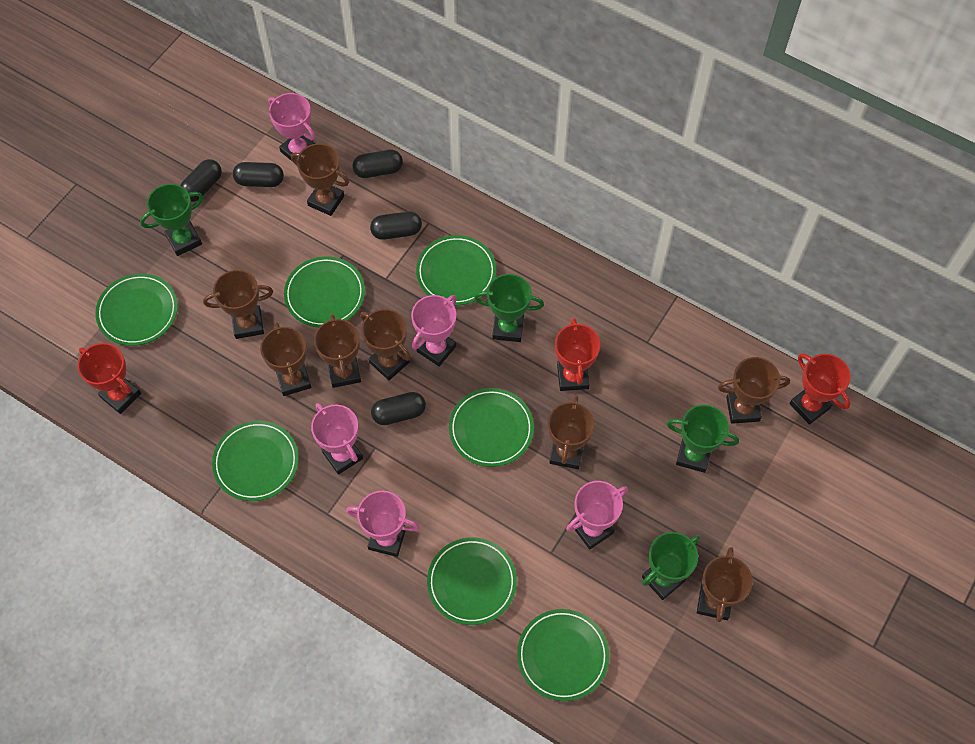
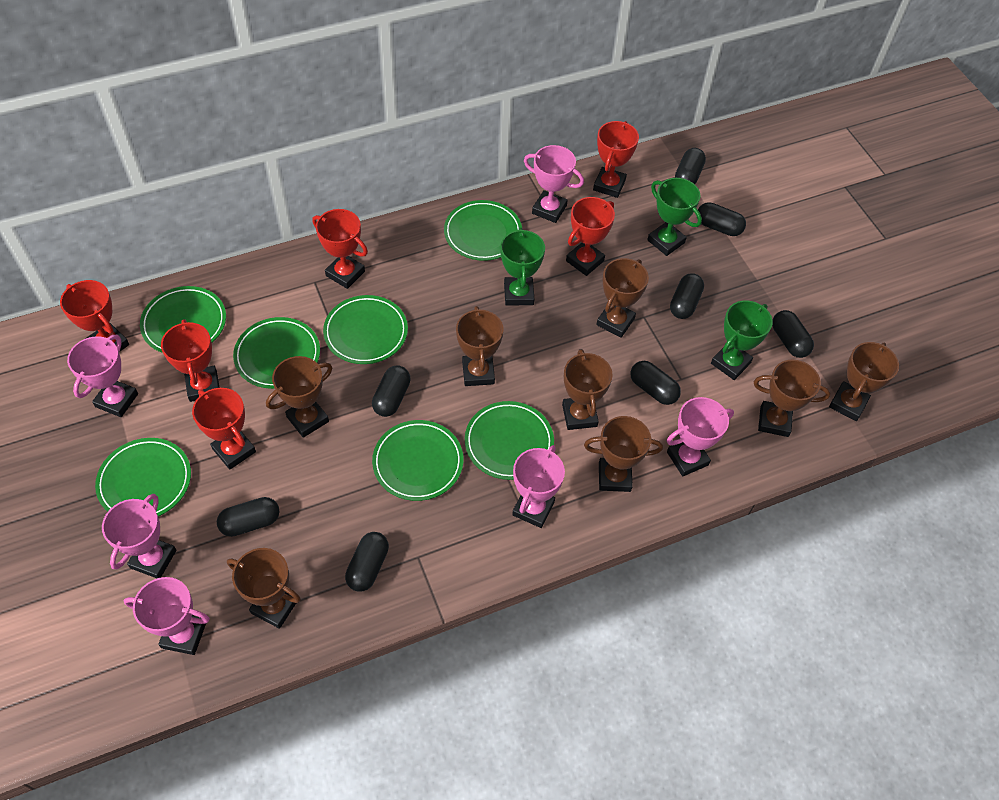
black capsule: 5 -> 8
green trophy: 4 -> 3
pink trophy: 5 -> 6
red trophy: 3 -> 6

